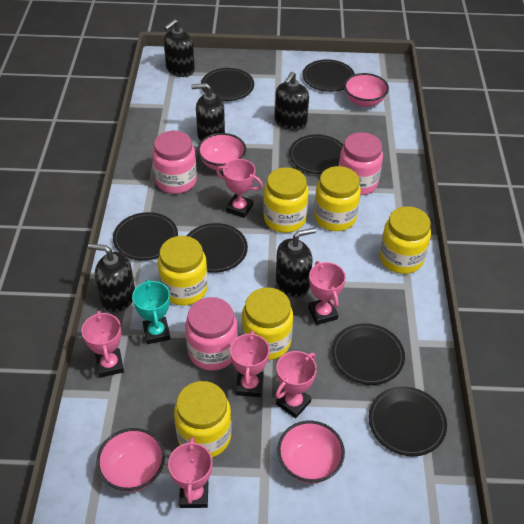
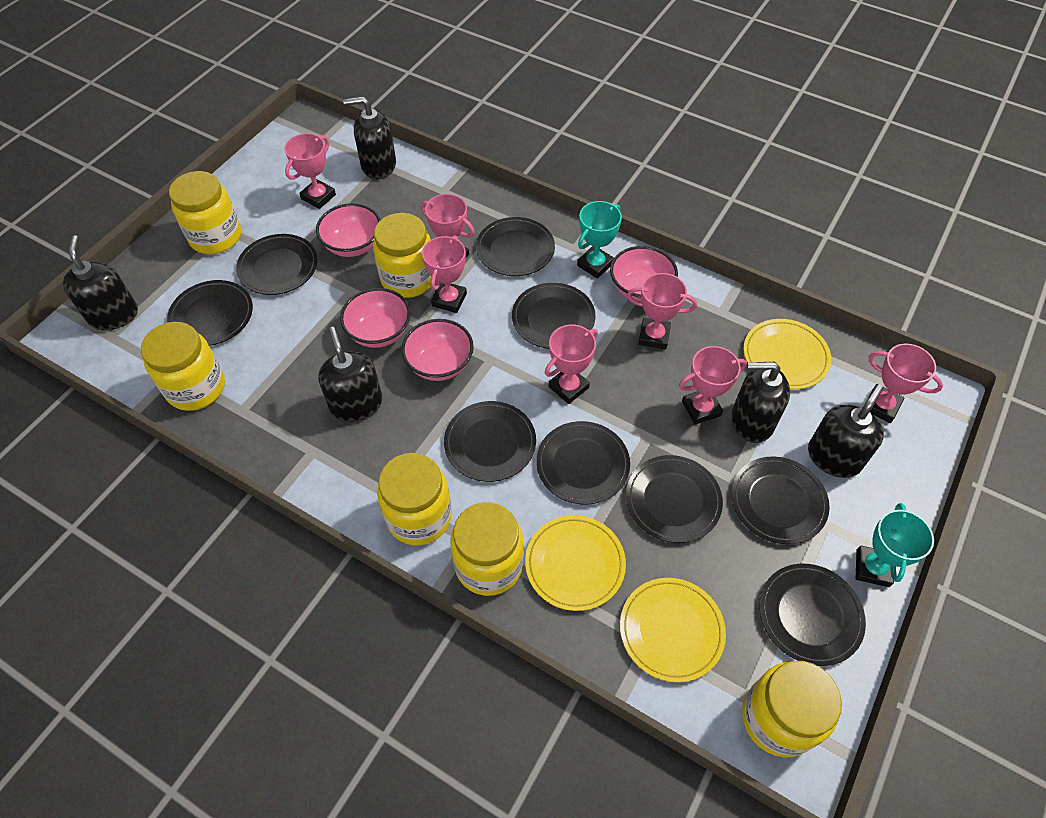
black plate: 7 -> 9
pink jar: 3 -> 0
pink trophy: 6 -> 7
turquoise trophy: 1 -> 2
yellow plate: 0 -> 3

